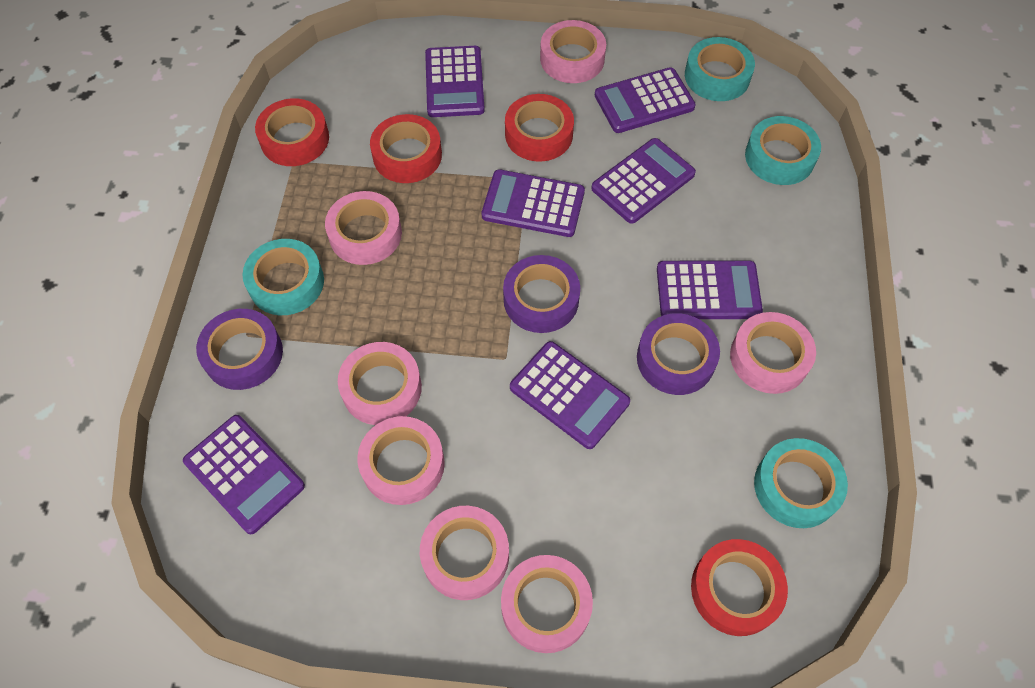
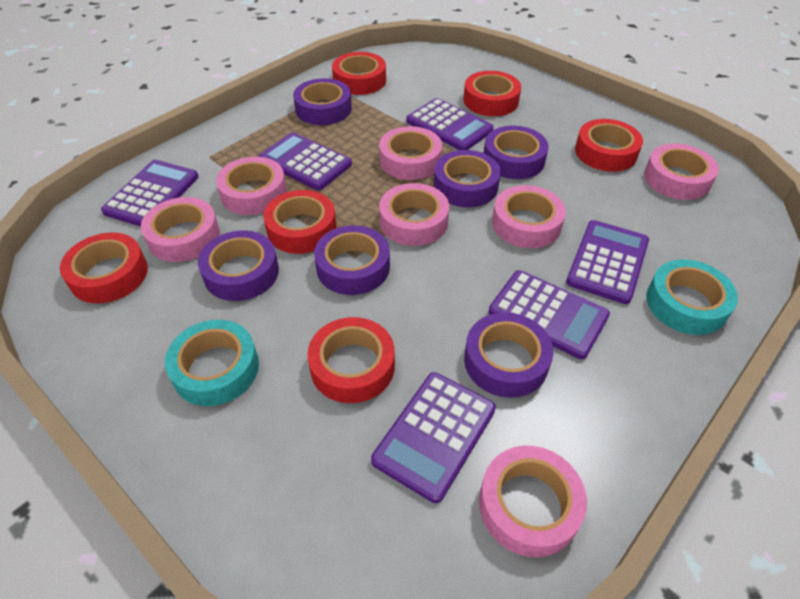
purple calculator: 7 -> 6
purple tape: 3 -> 6
red tape: 4 -> 6
turquoise tape: 4 -> 2

